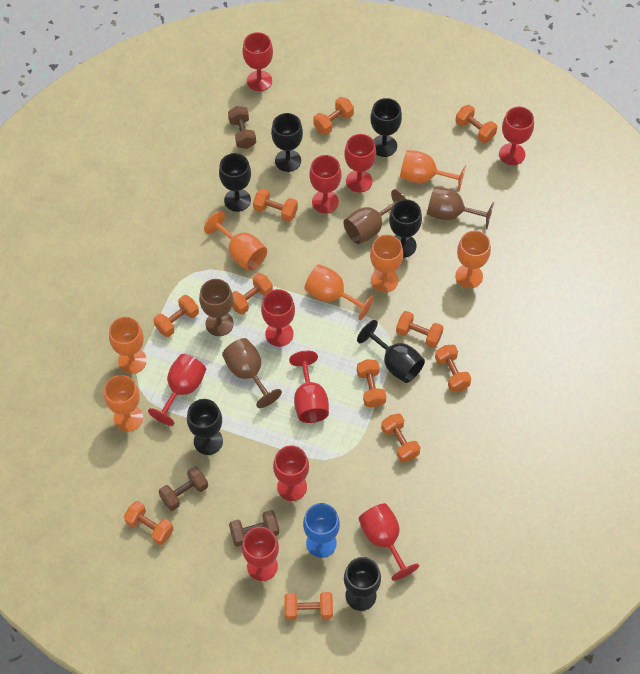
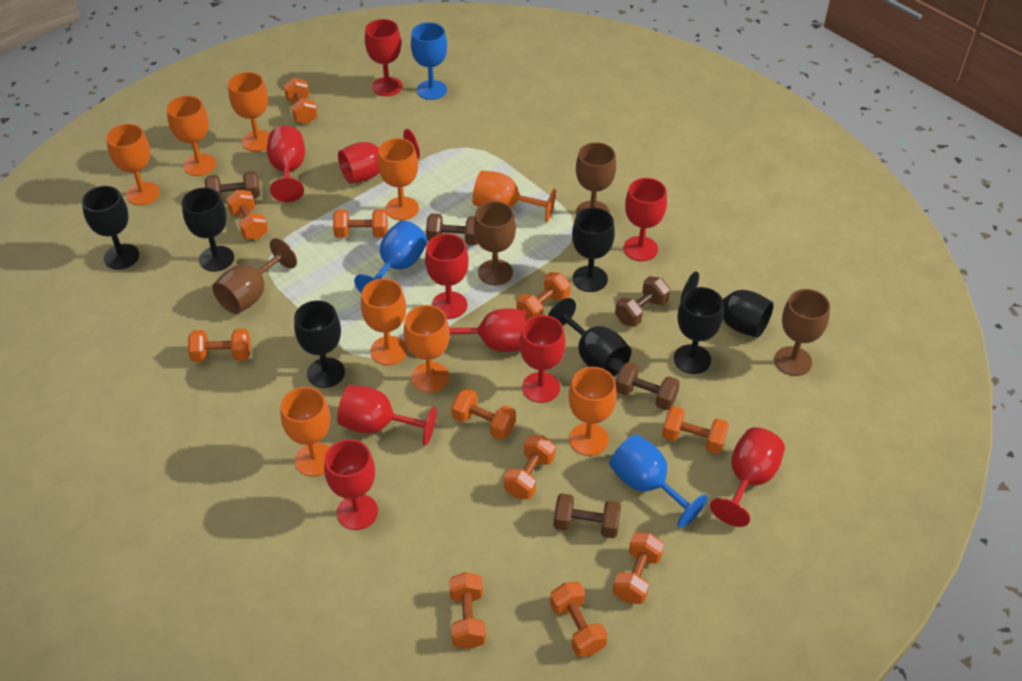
blue goblet: 1 -> 3
brown dumbbell: 3 -> 5
orange goblet: 7 -> 9

